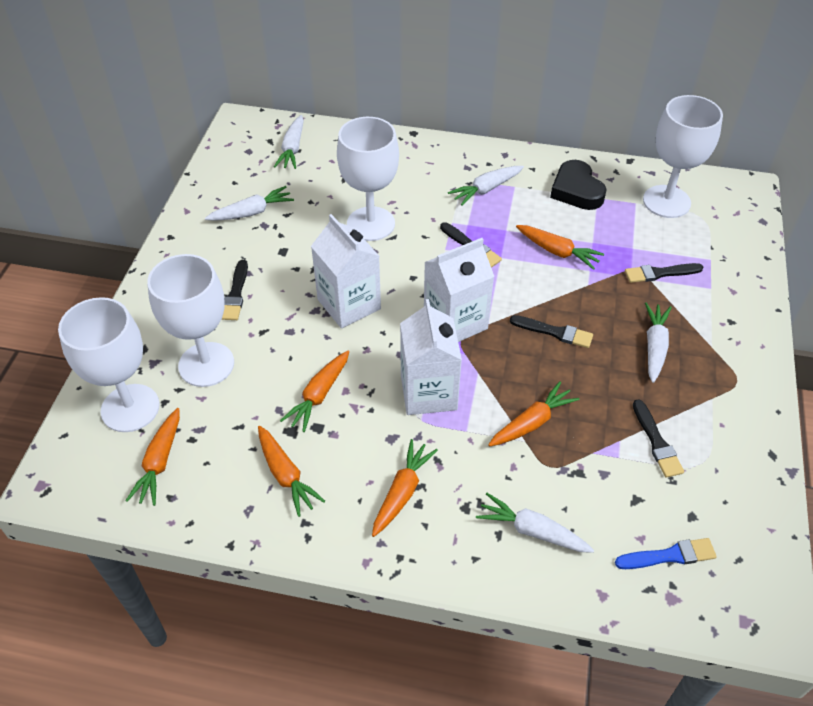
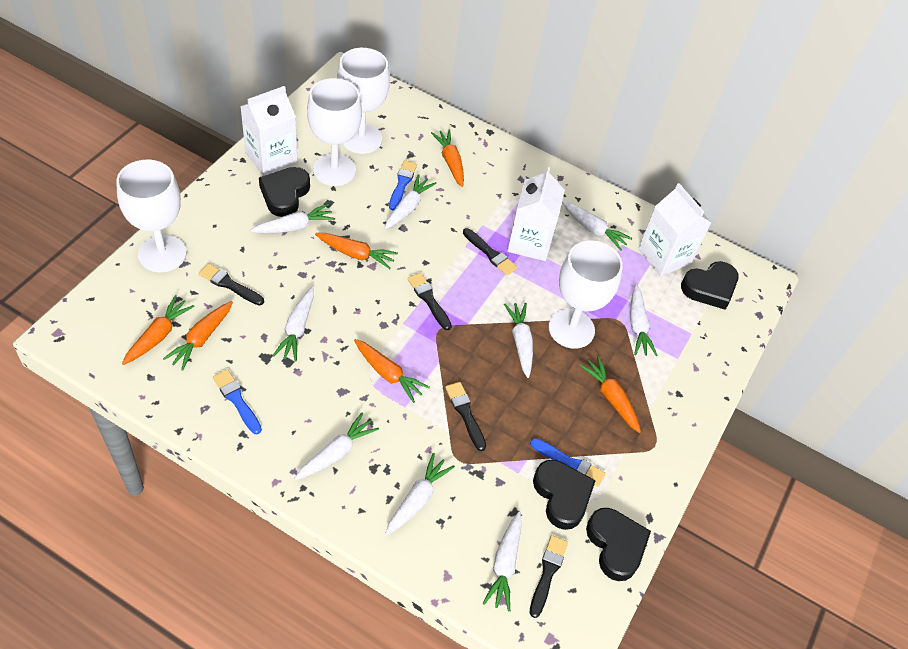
black heart: 1 -> 4
blue brush: 1 -> 3
white carrot: 5 -> 9

